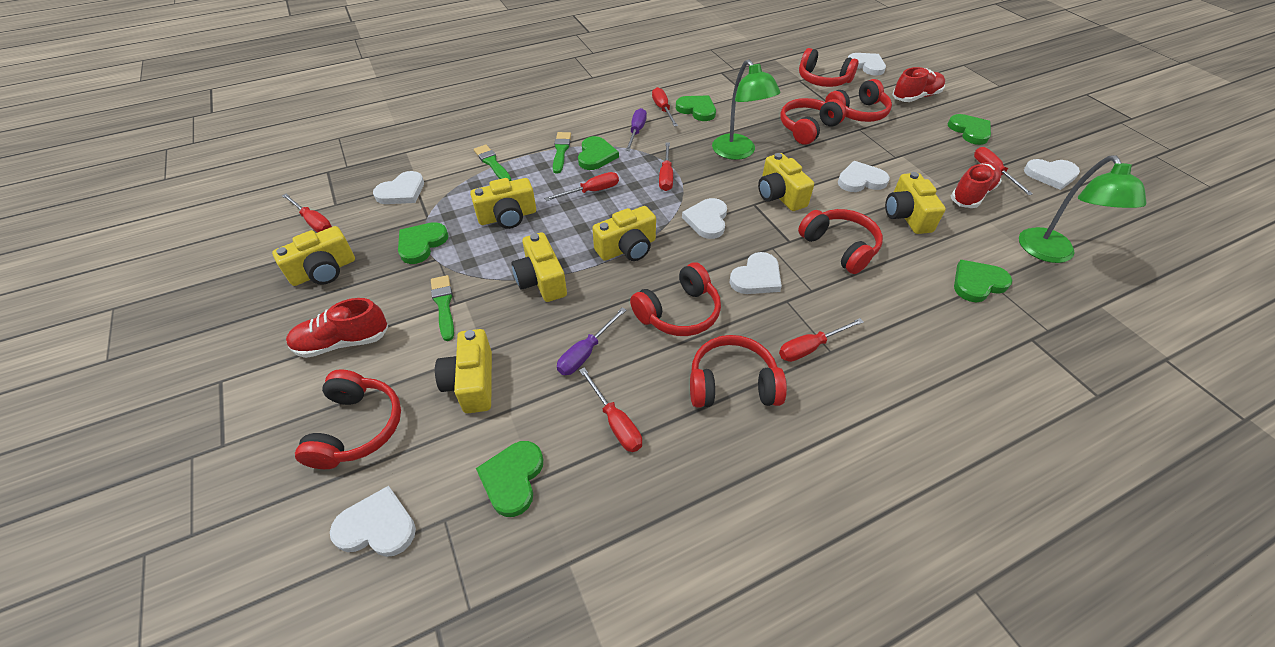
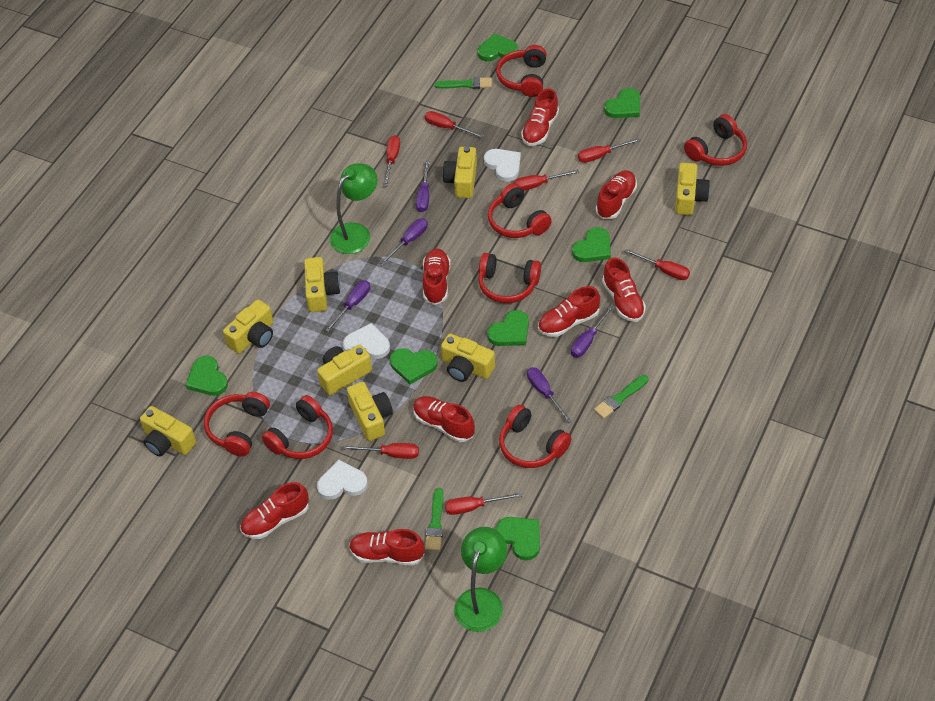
green heart: 6 -> 7
purple screwdriver: 2 -> 5
red shoe: 3 -> 8
white heart: 7 -> 3
yellow camera: 7 -> 8

